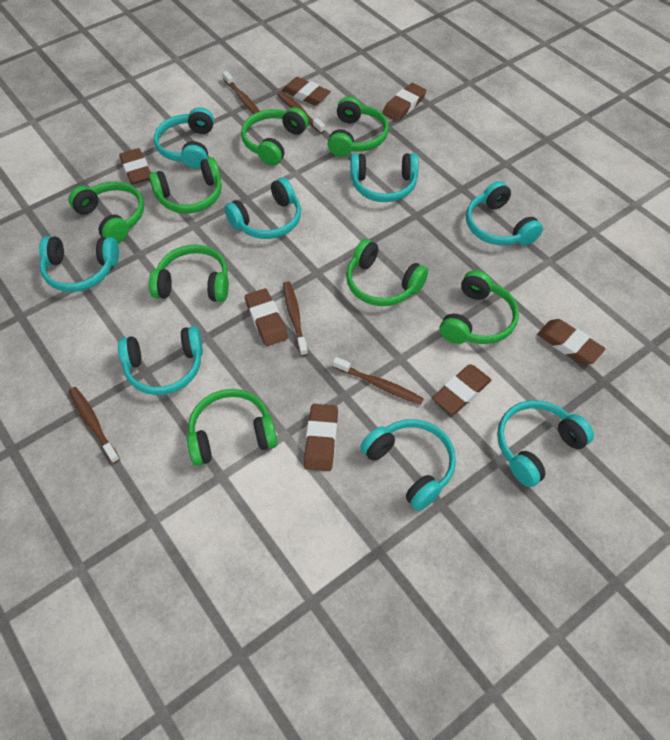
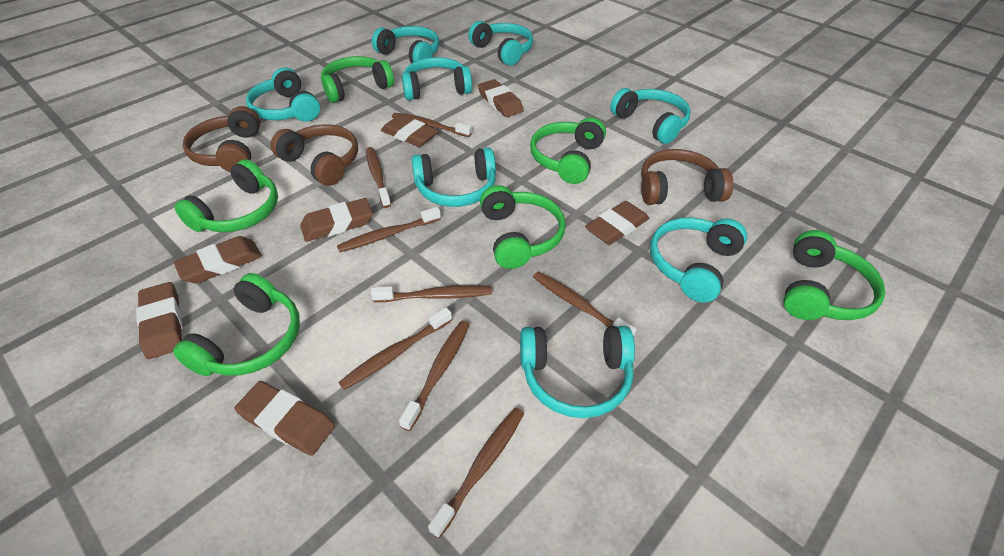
brown headphones: 0 -> 3
brown toothbrush: 5 -> 8
green headphones: 8 -> 6

